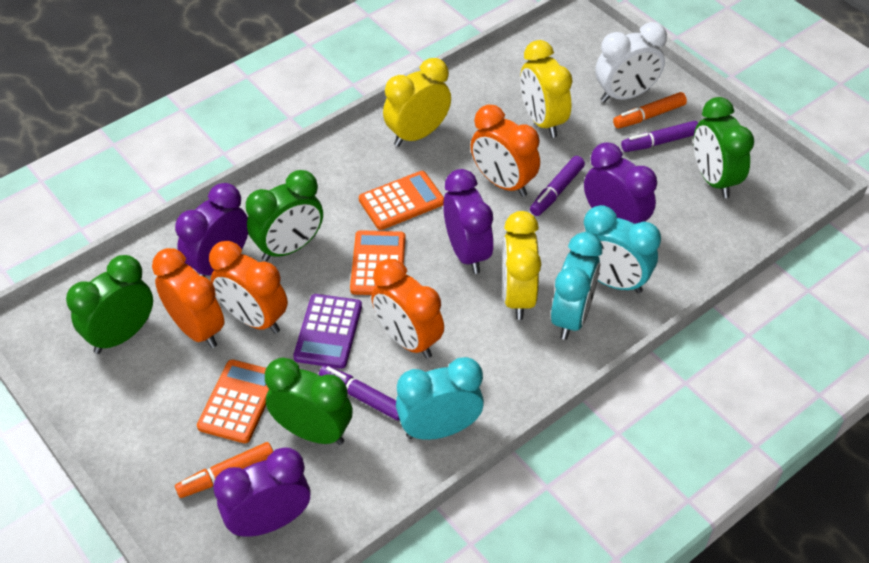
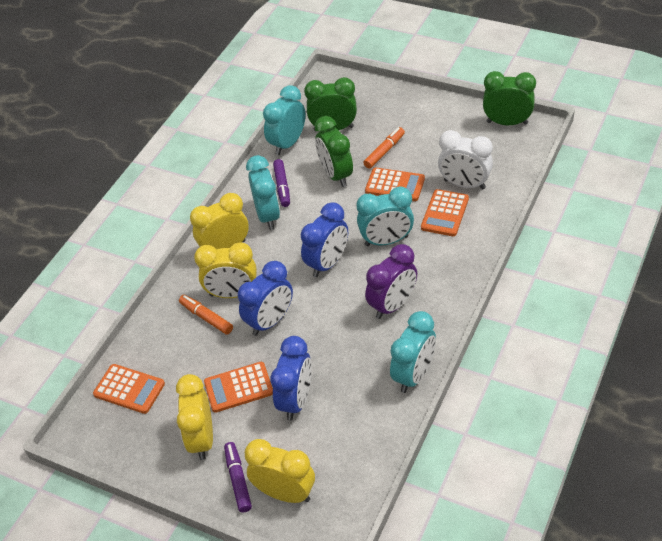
blue clock: 0 -> 3
green clock: 4 -> 3
orange calculator: 3 -> 4
orange clock: 4 -> 0
purple calculator: 1 -> 0
purple clock: 4 -> 1
purple marker: 3 -> 2
turquoise clock: 3 -> 4
yellow clock: 3 -> 4

